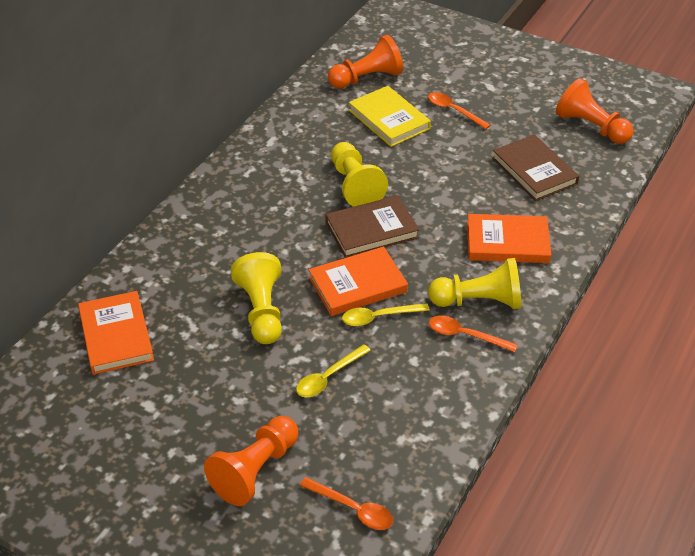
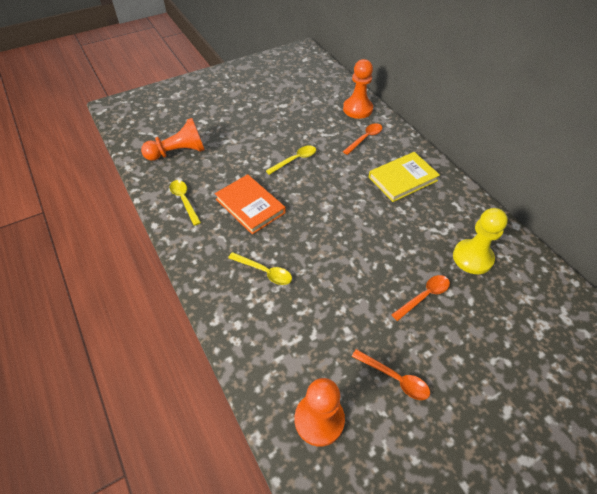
brown book: 2 -> 0
orange book: 3 -> 1
yellow pawn: 3 -> 1
yellow spoon: 2 -> 3

